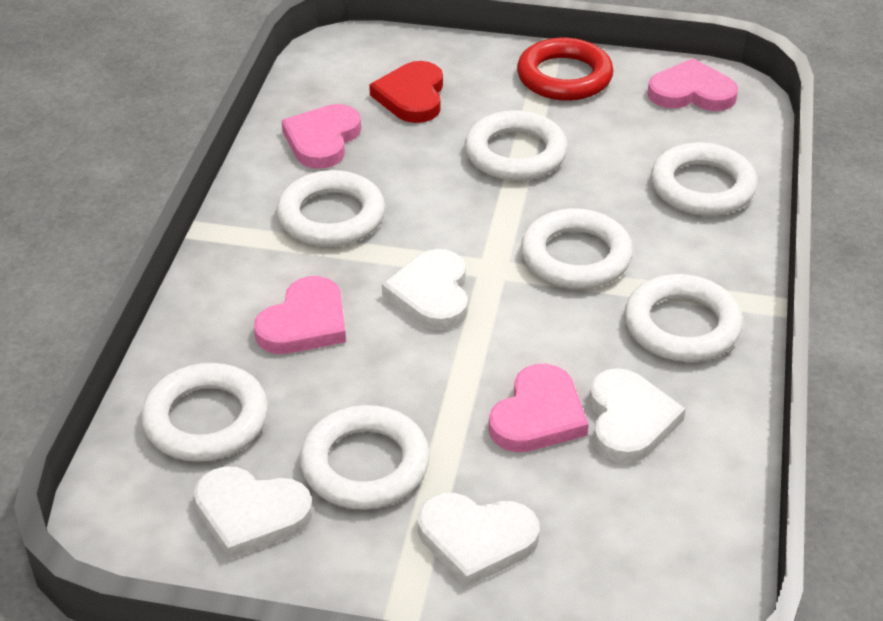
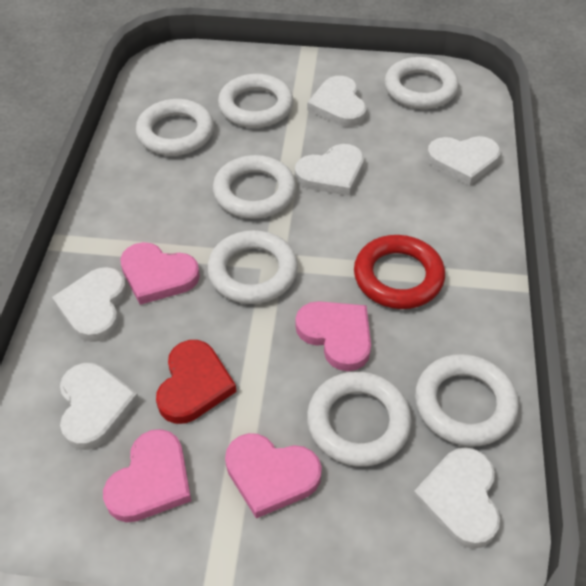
white heart: 4 -> 6

